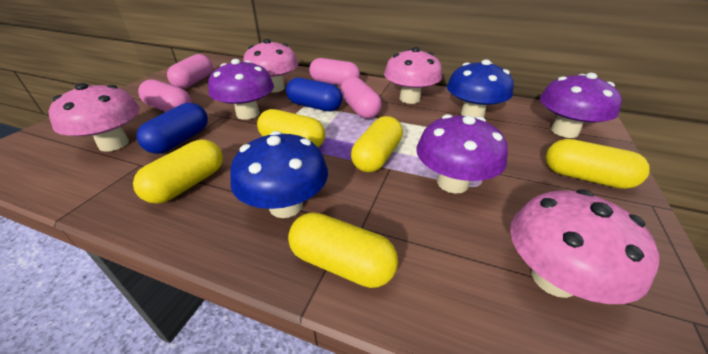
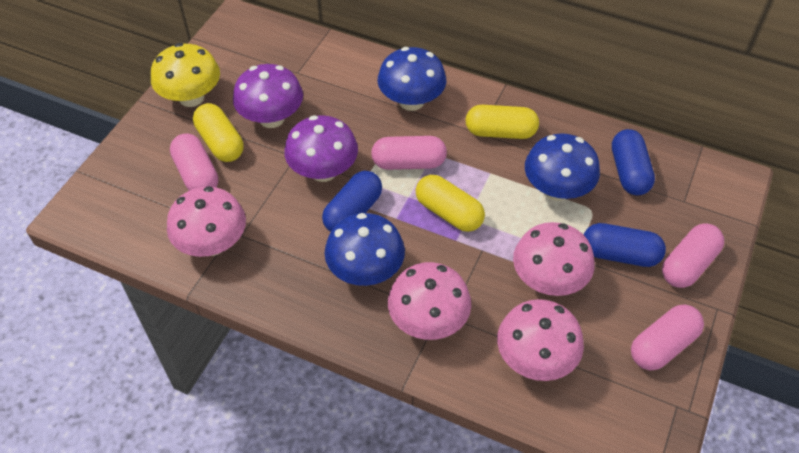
blue capsule: 2 -> 3
blue mushroom: 2 -> 3
purple mushroom: 3 -> 2
yellow capsule: 5 -> 3
yellow mushroom: 0 -> 1

